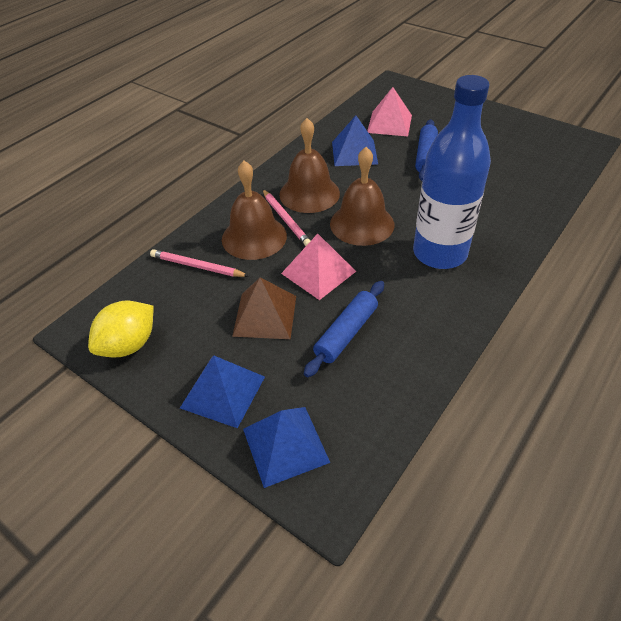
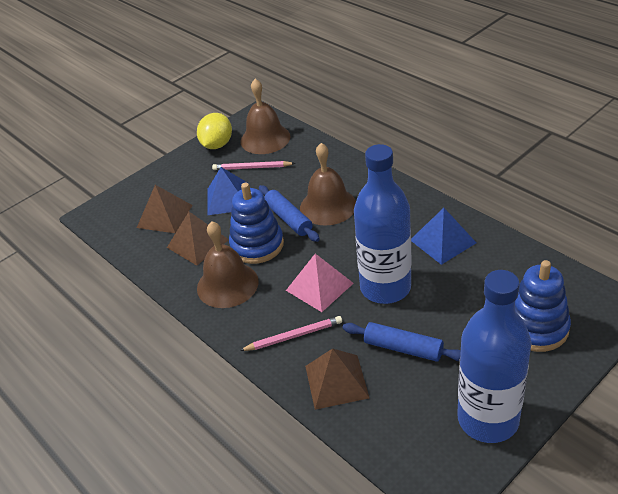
blue bottle: 1 -> 2
blue pyramid: 3 -> 2
blue stacking toy: 0 -> 2
brown pyramid: 1 -> 3
pink pyramid: 2 -> 1

